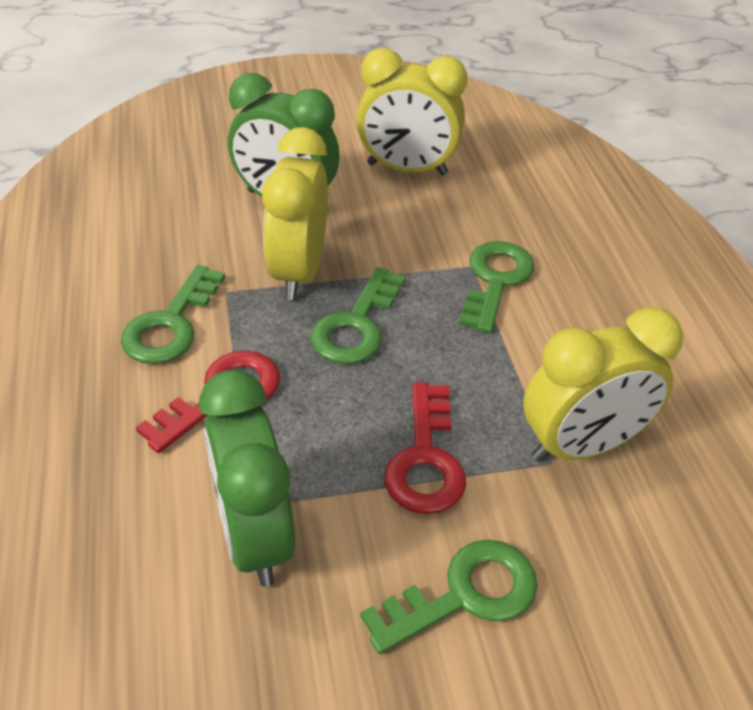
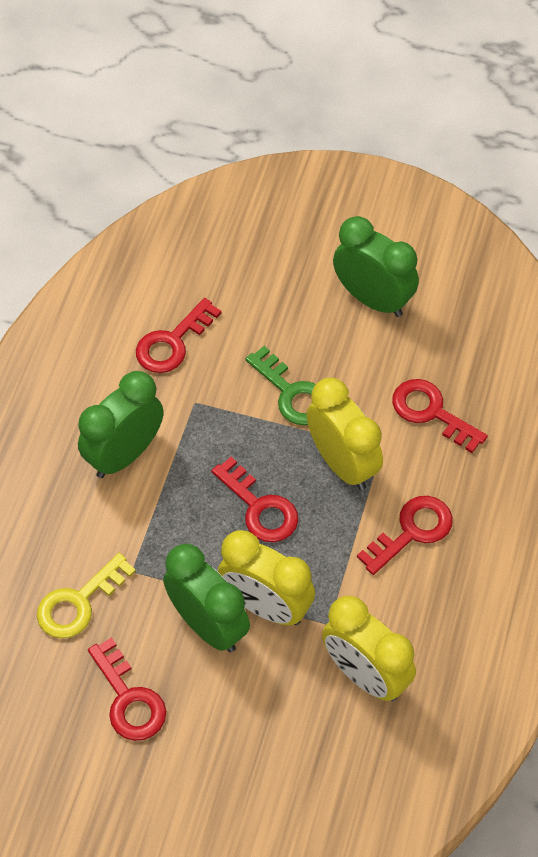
green clock: 2 -> 3
green key: 4 -> 1
red key: 2 -> 5
yellow key: 0 -> 1

